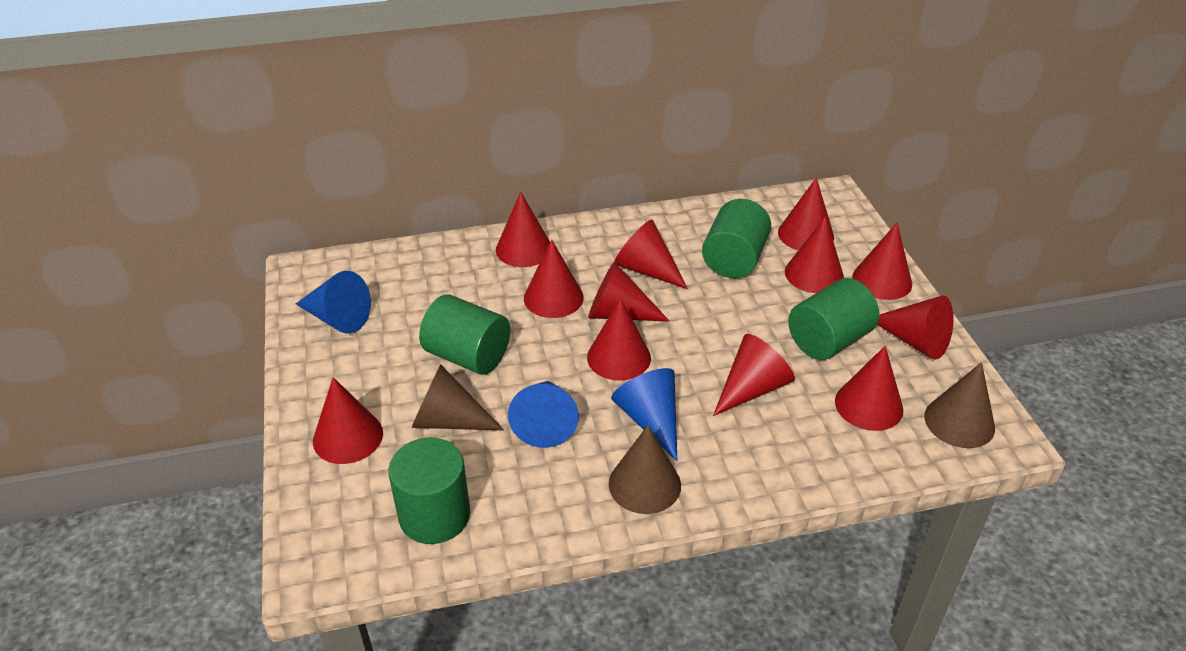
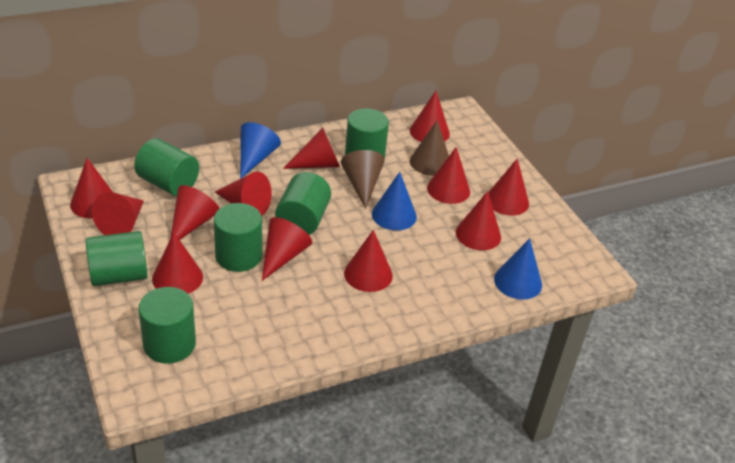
brown cone: 3 -> 2
green cylinder: 4 -> 6

